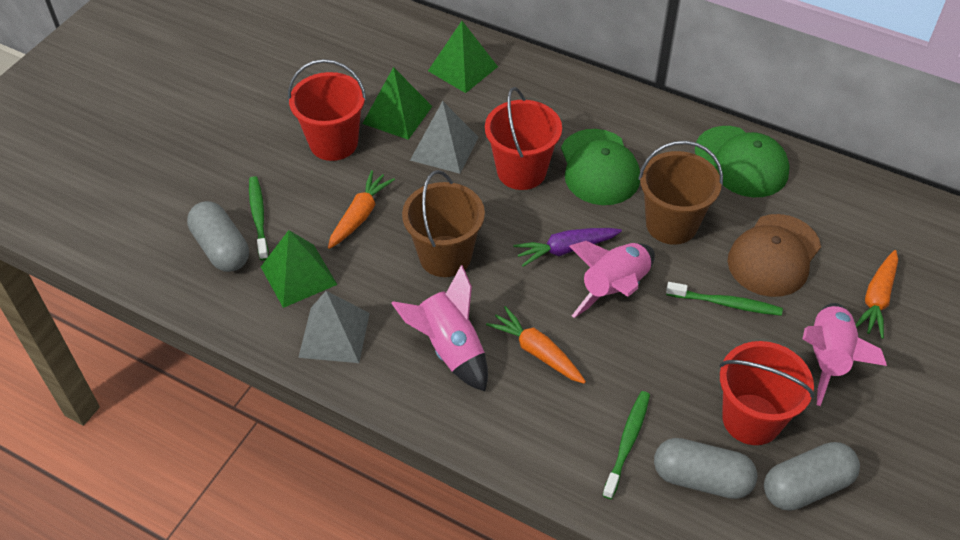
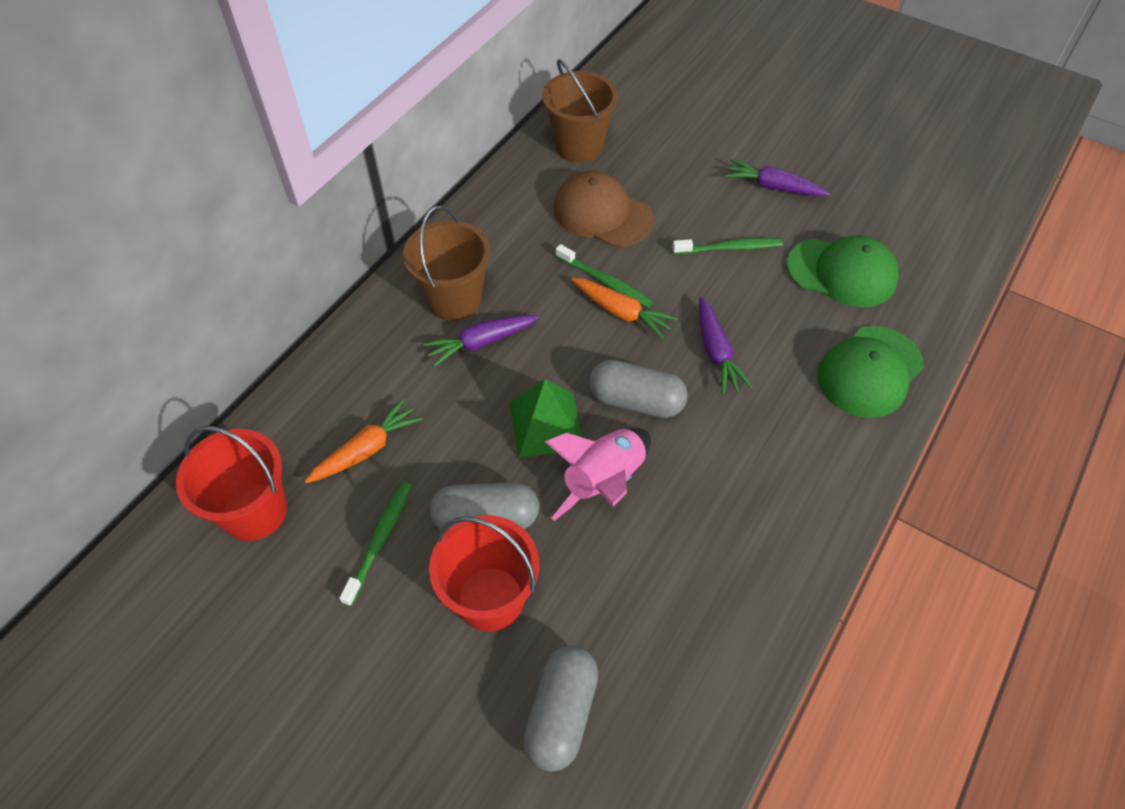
green pyramid: 3 -> 1
grey pyramid: 2 -> 0
orange carrot: 3 -> 2
pink rocket: 3 -> 1
purple carrot: 1 -> 3
red bucket: 3 -> 2

